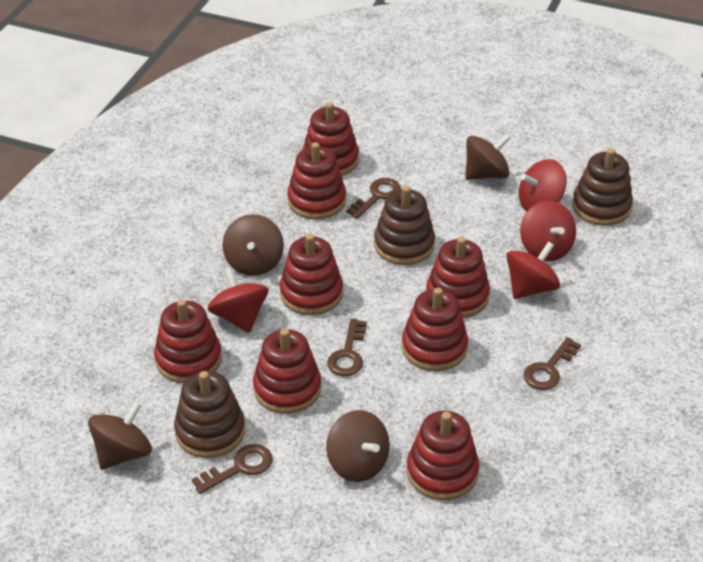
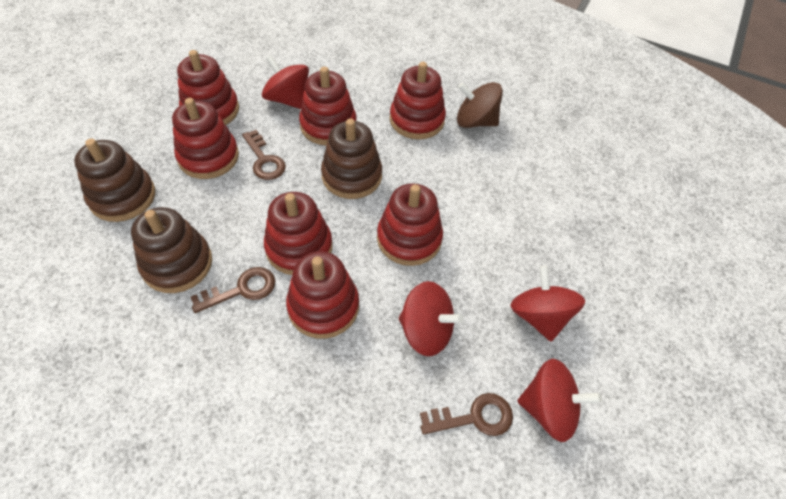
brown key: 4 -> 3
brown spinning top: 4 -> 1
red stacking toy: 8 -> 7

